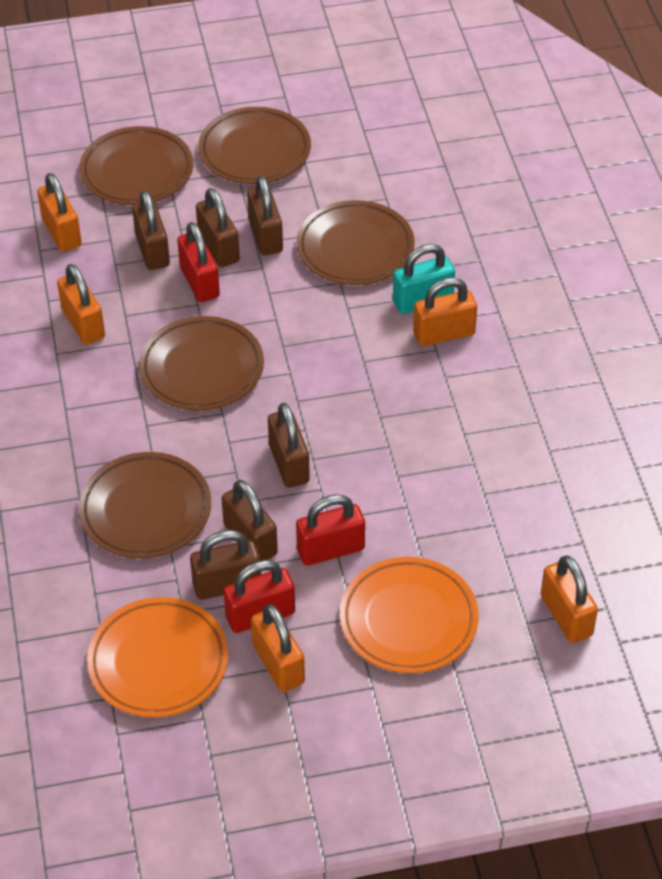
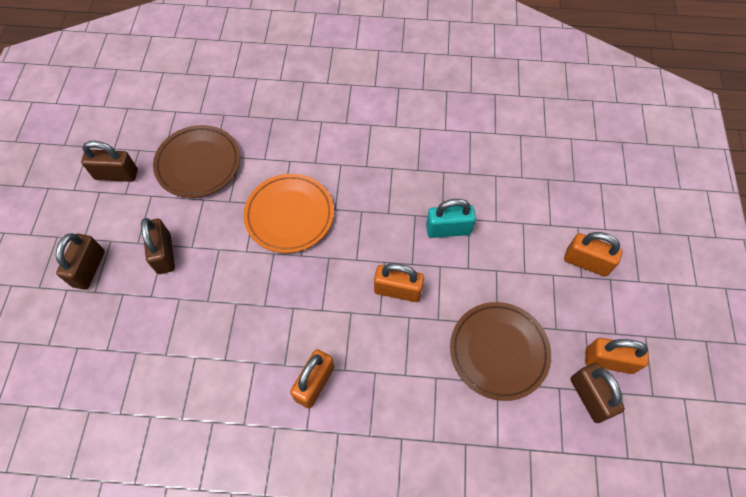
brown padlock: 6 -> 4
brown plate: 5 -> 2
orange padlock: 5 -> 4
orange plate: 2 -> 1
red padlock: 3 -> 0

